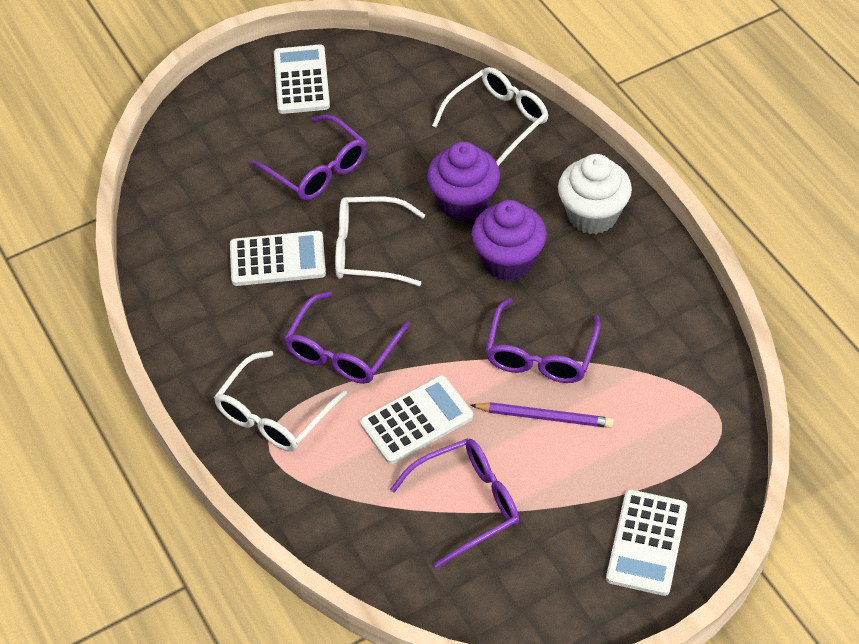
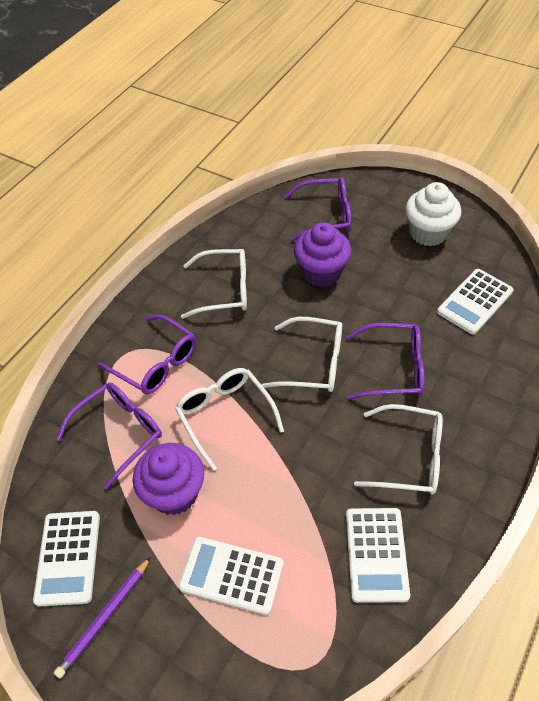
white glasses: 3 -> 4

